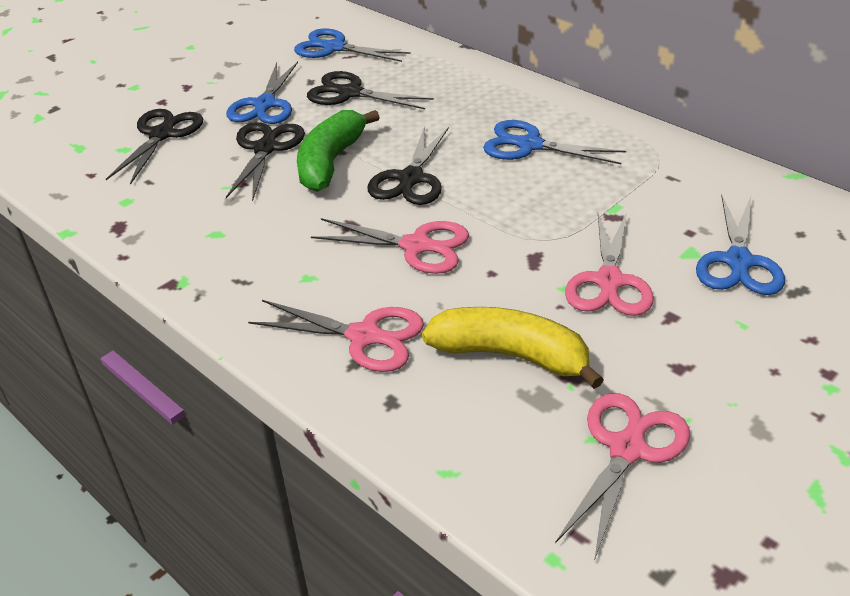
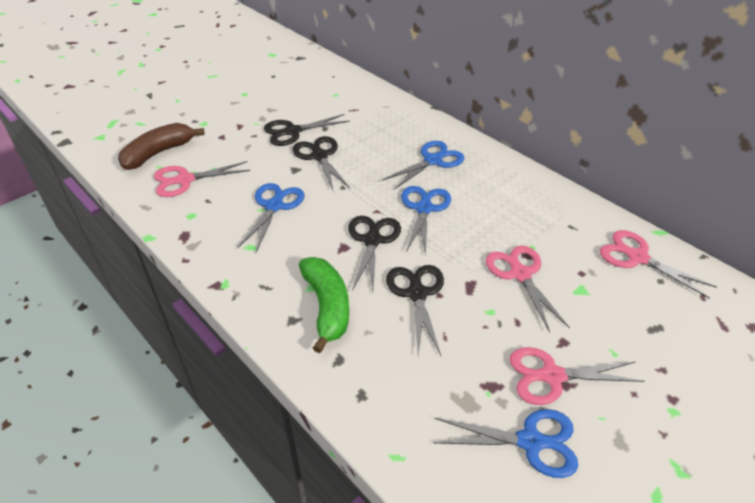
brown banana: 0 -> 1
yellow banana: 1 -> 0

